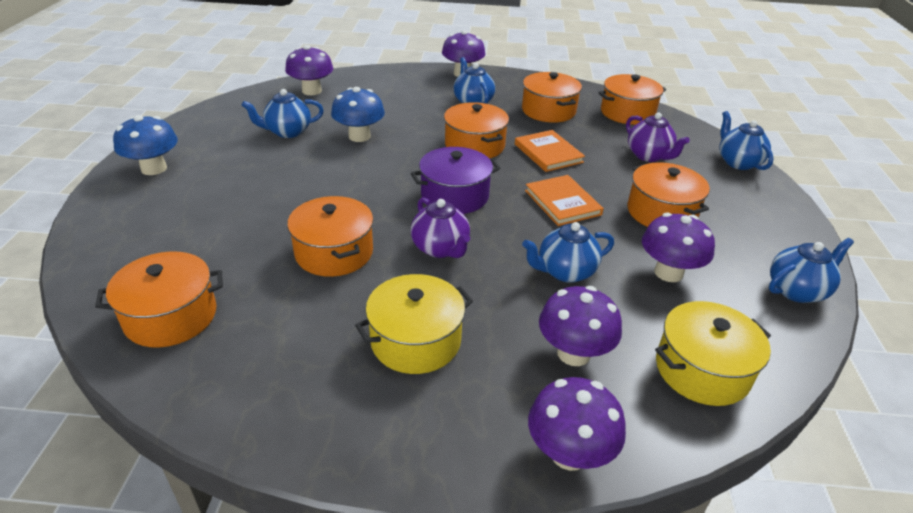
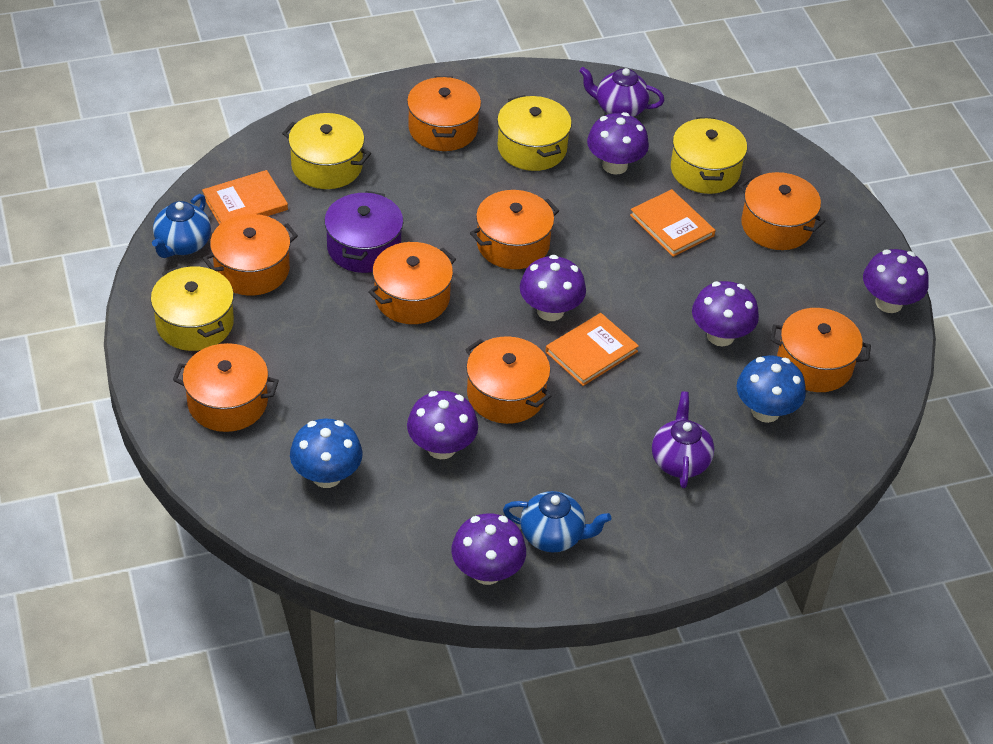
blue teapot: 5 -> 2
orange book: 2 -> 3
orange pot: 6 -> 8
purple mushroom: 5 -> 6
yellow pot: 2 -> 4

